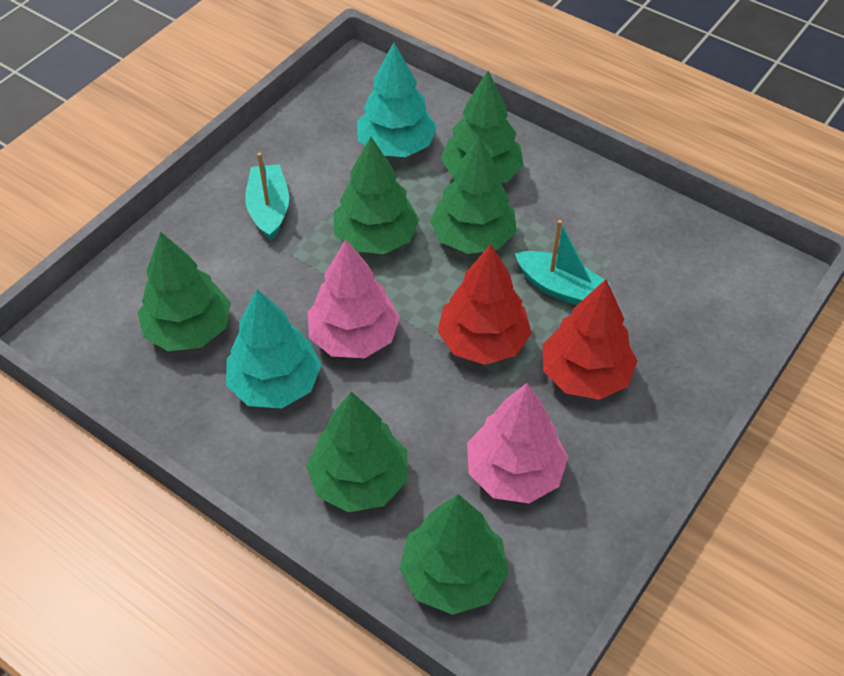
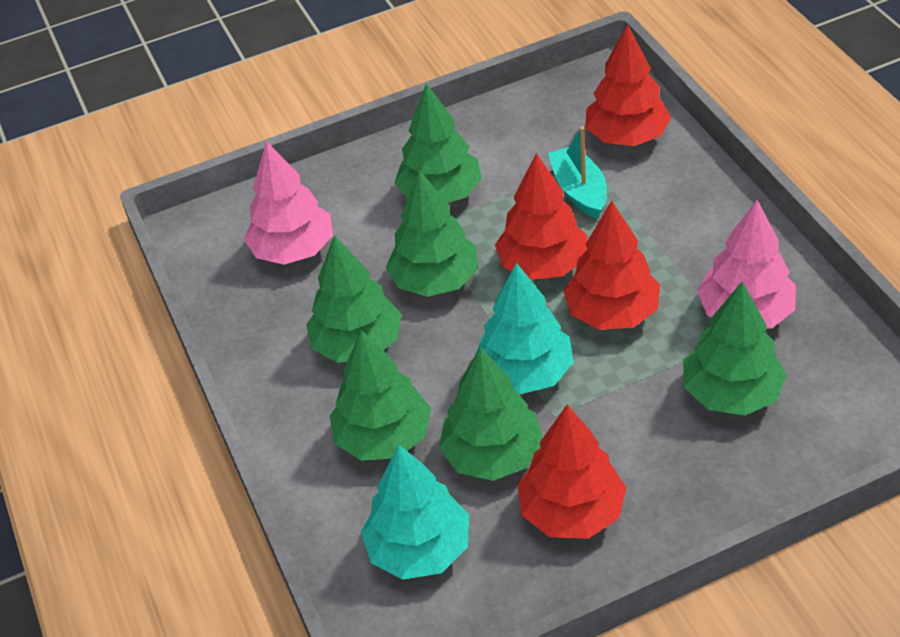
red tree: 2 -> 4
turquoise boat: 2 -> 1

